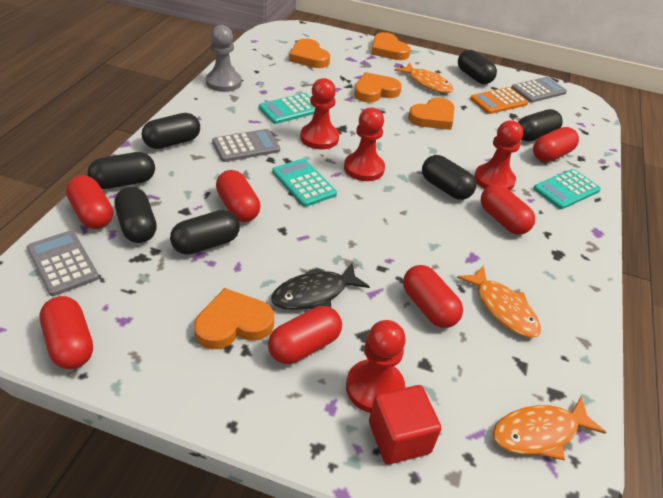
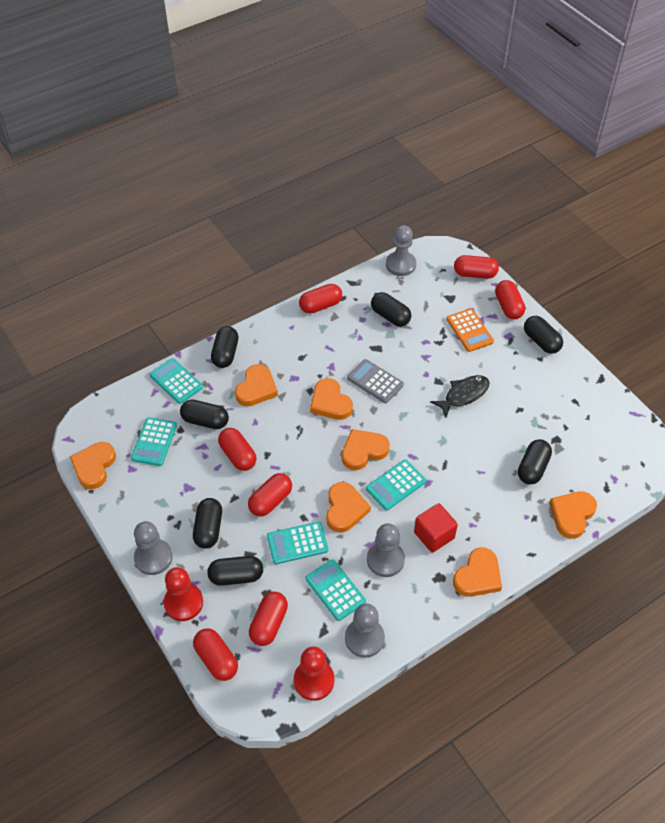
grey calculator: 3 -> 1
grey pawn: 1 -> 4
orange fish: 3 -> 0
orange heart: 5 -> 7
red pawn: 4 -> 2
turquoise calculator: 3 -> 5

